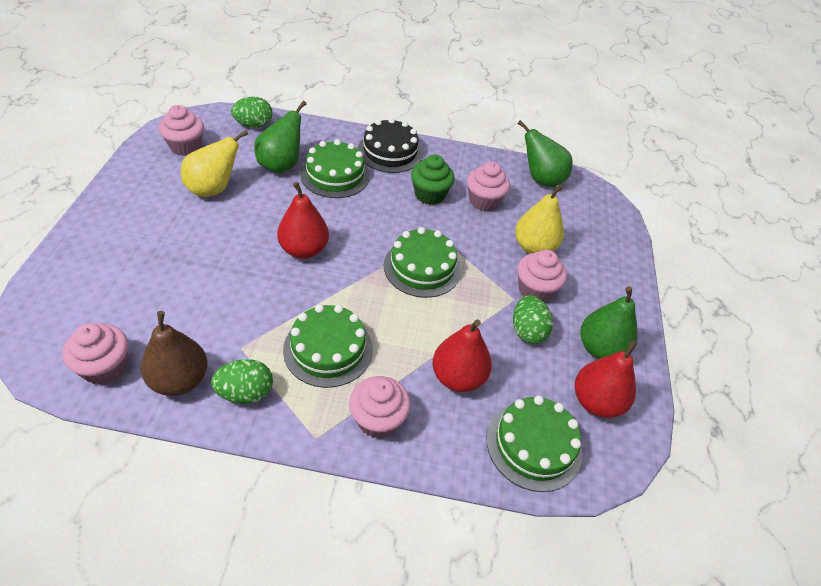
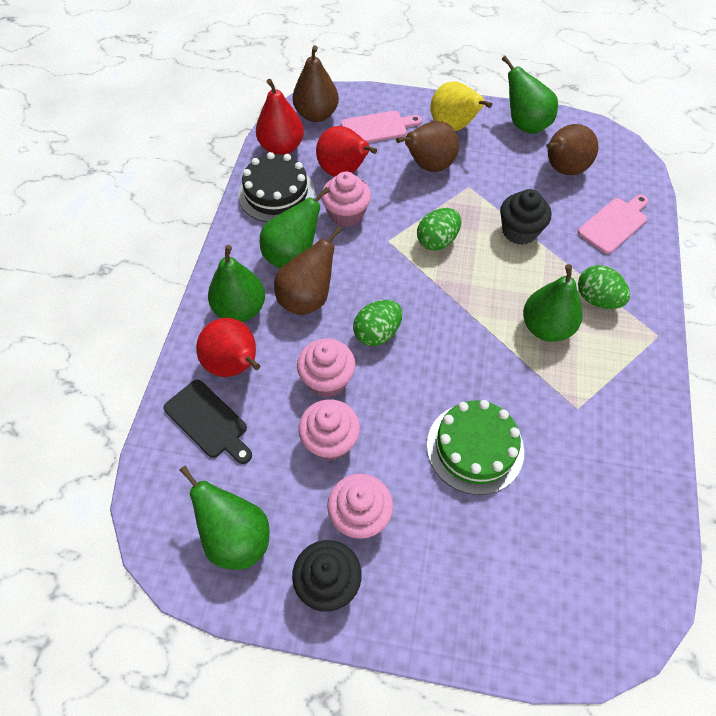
black cupcake: 0 -> 2
black cutting board: 0 -> 1
brown pear: 1 -> 4
green cake: 4 -> 1
green cupcake: 1 -> 0
green pear: 3 -> 5
pink cupcake: 5 -> 4
pink cutting board: 0 -> 2
yellow pear: 2 -> 1

